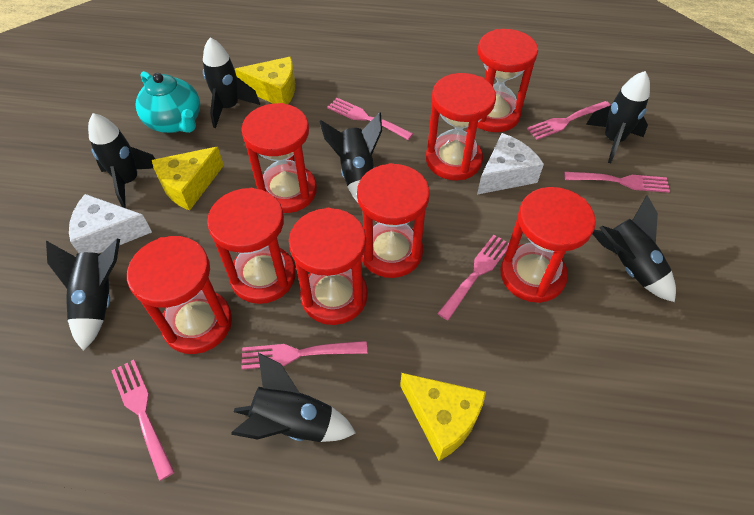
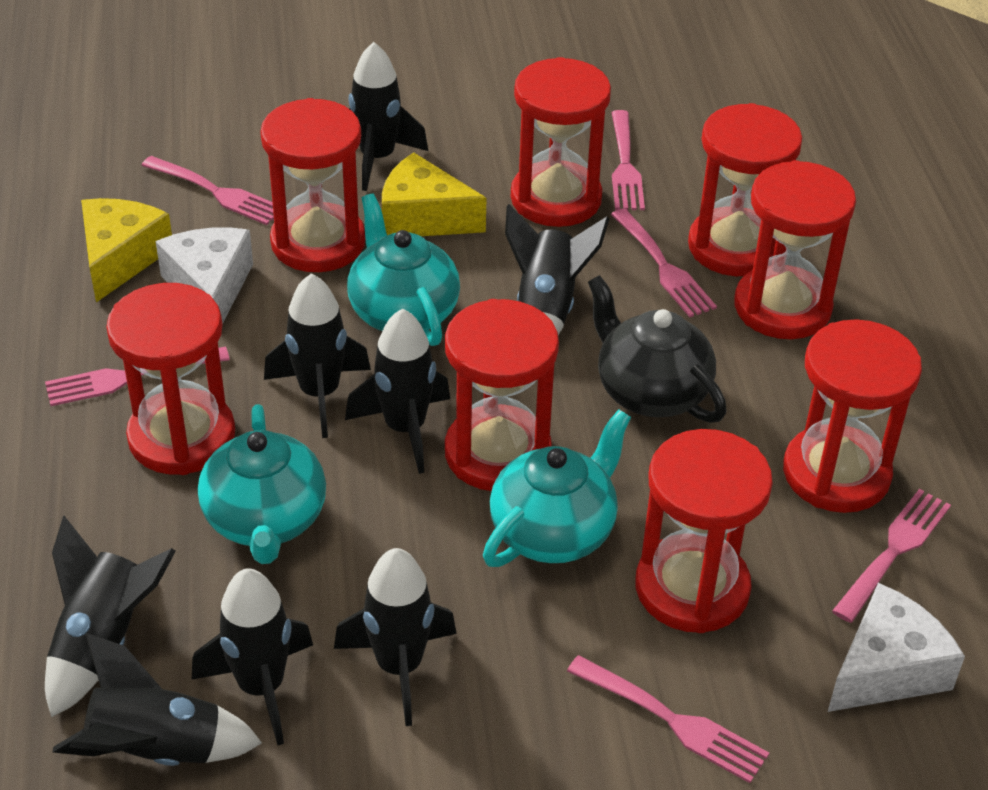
black rocket: 7 -> 8
black teapot: 0 -> 1
turquoise teapot: 1 -> 3
yellow cheese: 3 -> 2

